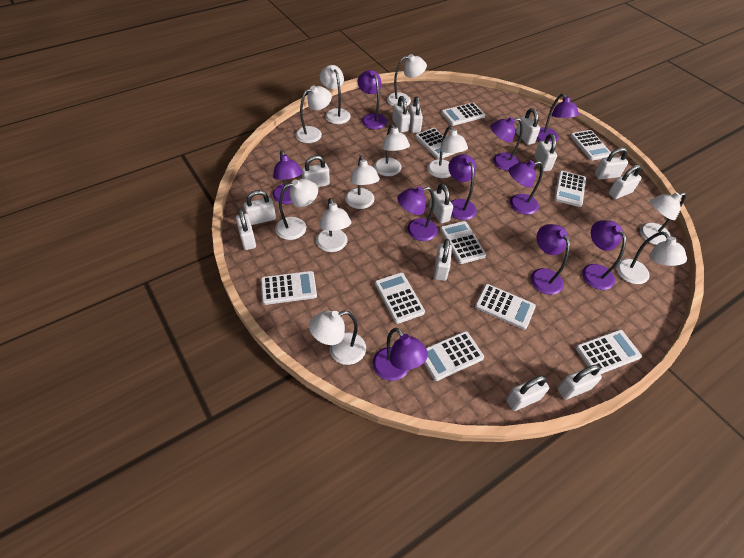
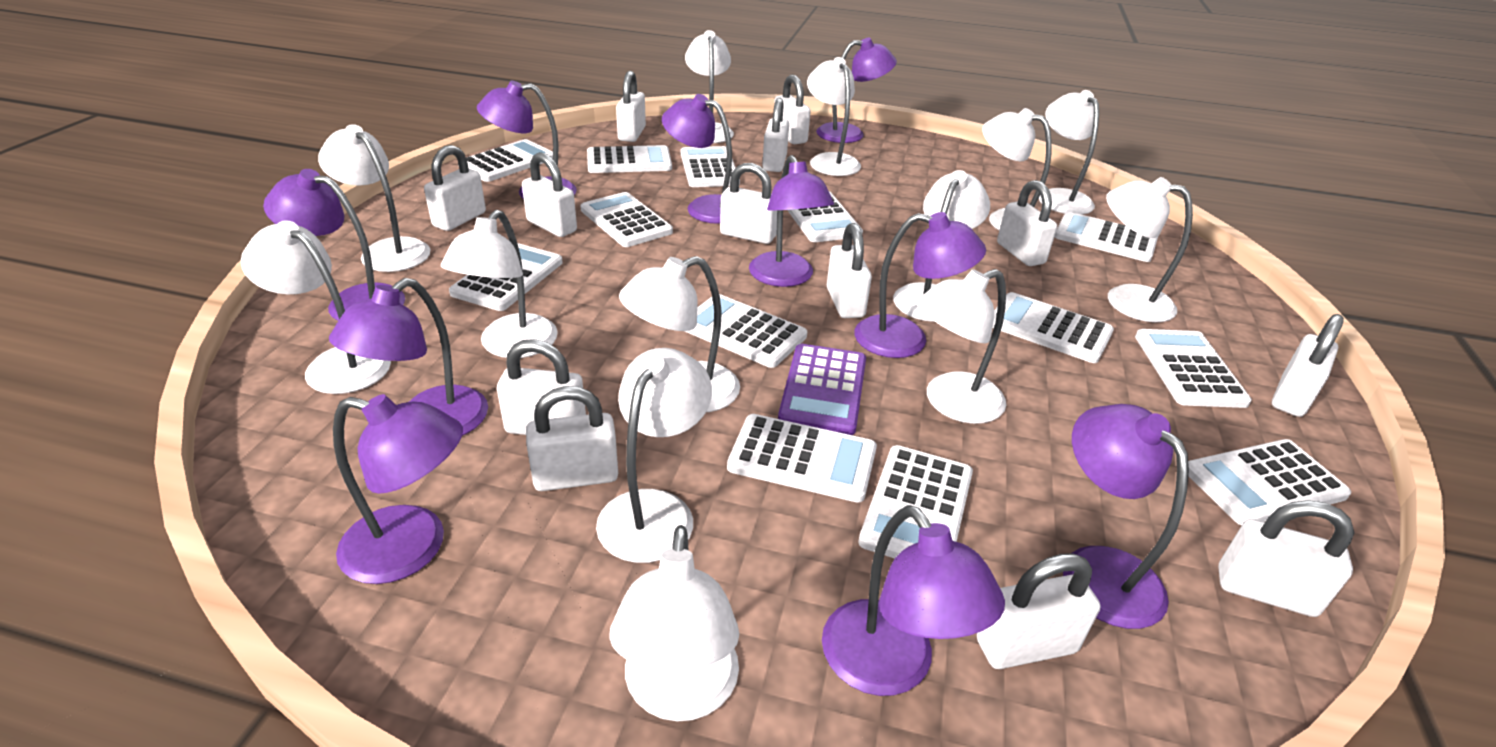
purple calculator: 0 -> 1
white calculator: 10 -> 13
white lamp: 11 -> 13

